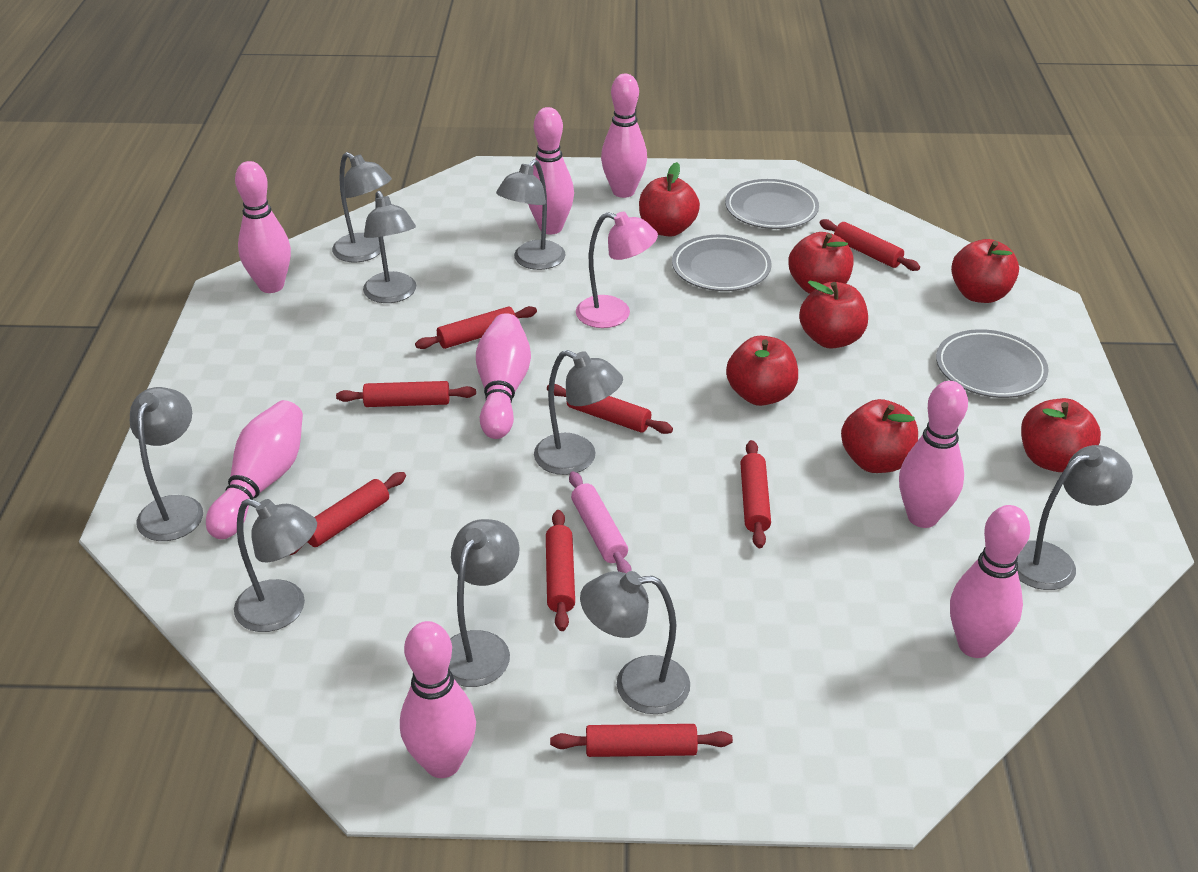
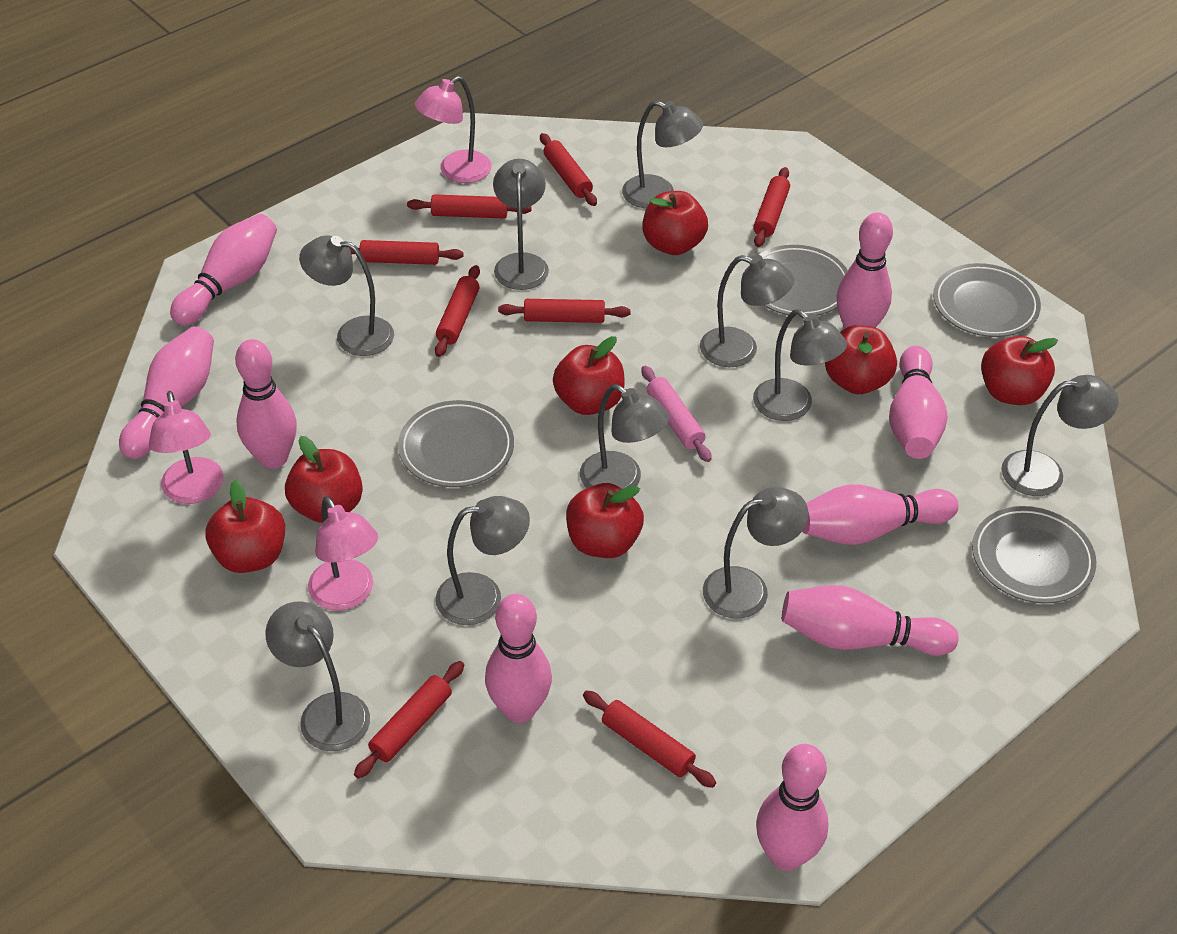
grey lamp: 9 -> 10
grey plate: 3 -> 4
pink bowling pin: 8 -> 9
pink lamp: 1 -> 3

